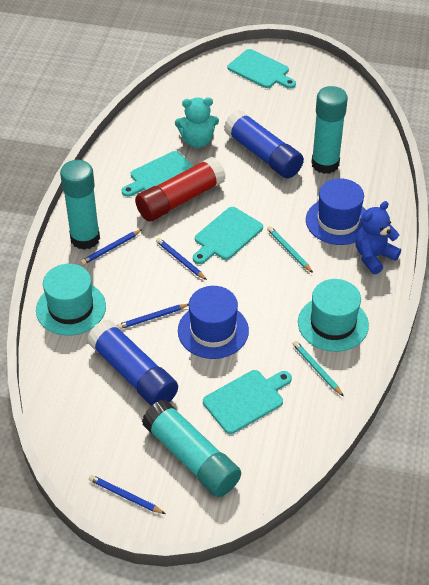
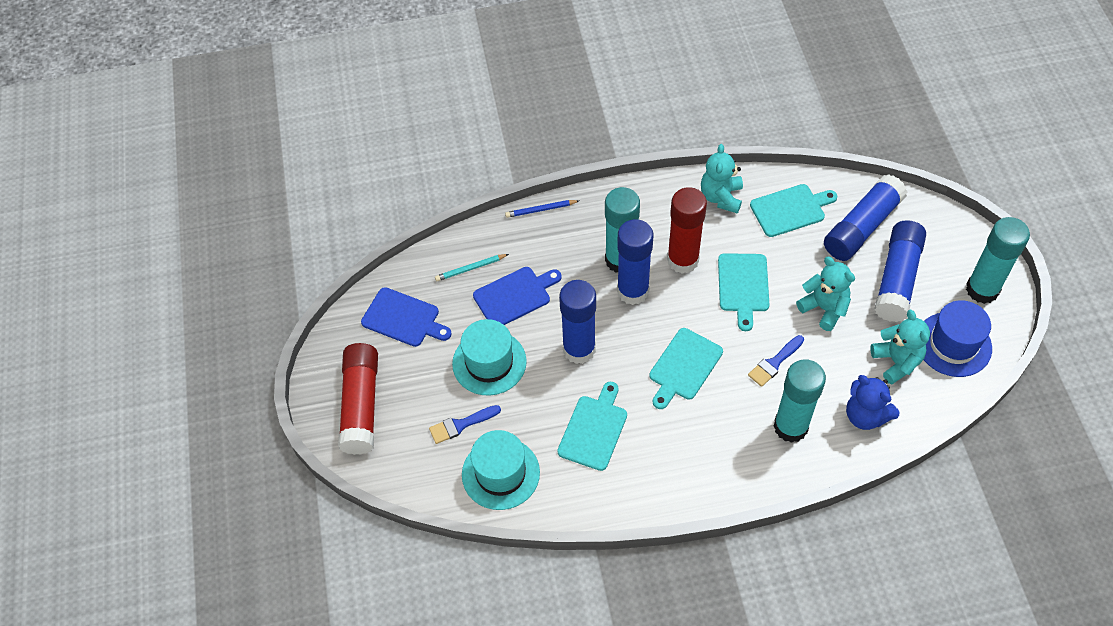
blue brush: 0 -> 2
blue cutting board: 0 -> 2
blue glue stick: 2 -> 4
blue hat: 2 -> 1
blue pencil: 4 -> 1
red glue stick: 1 -> 2
turquoise pencil: 2 -> 1
turquoise teddy bear: 1 -> 3

